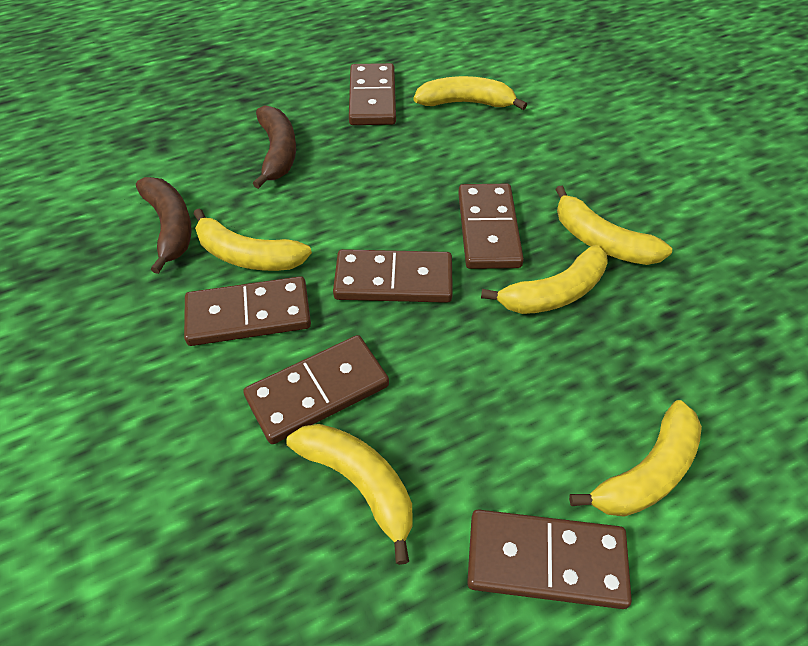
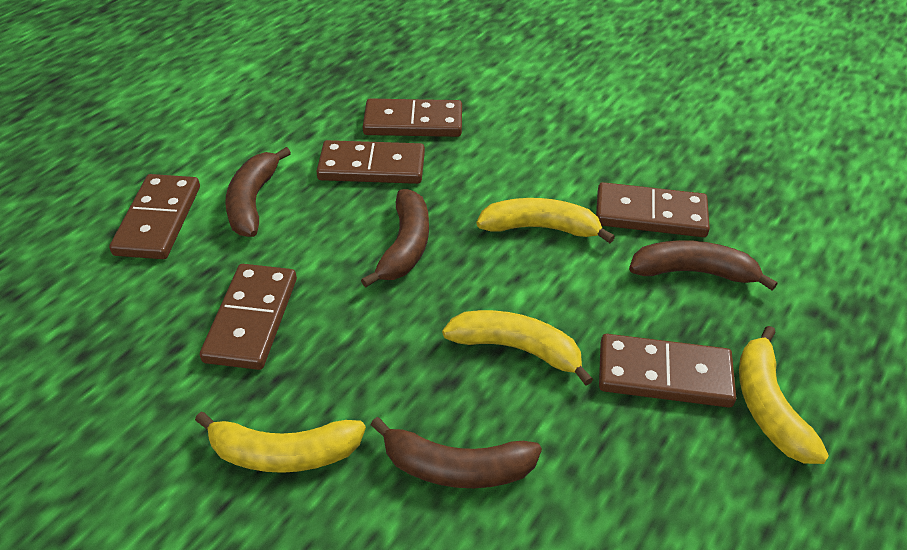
brown banana: 2 -> 4
yellow banana: 6 -> 4

